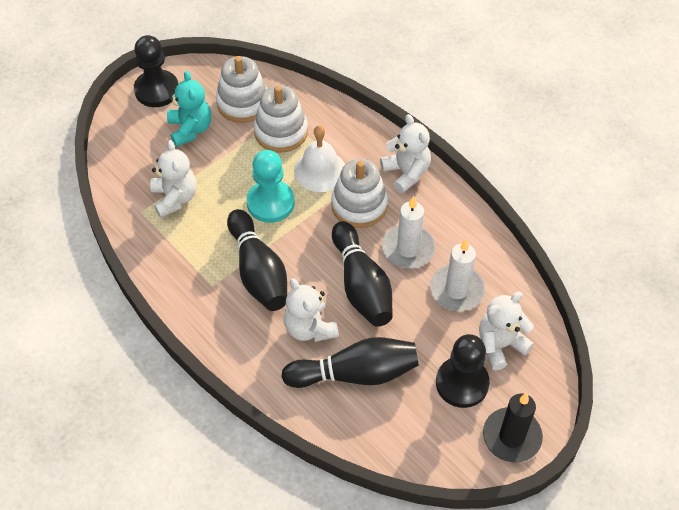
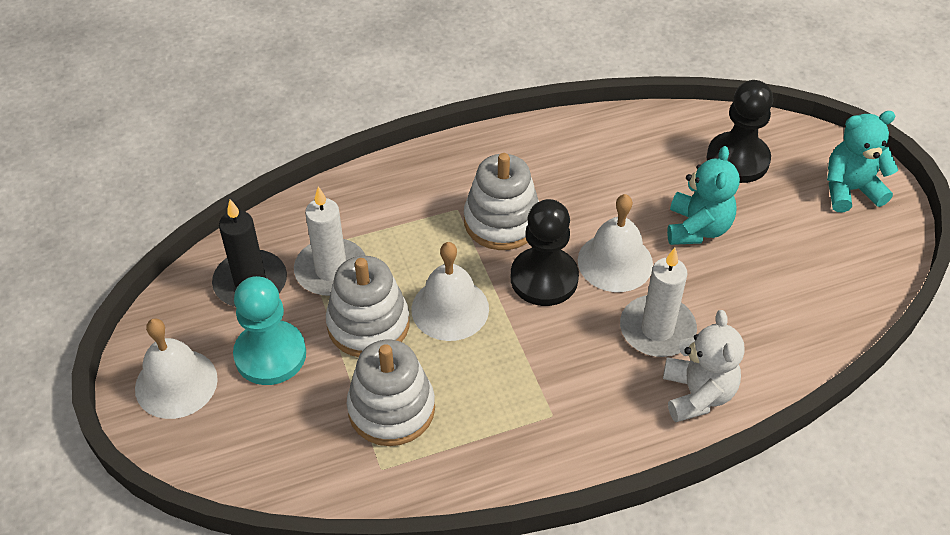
black bowling pin: 3 -> 0
turquoise teddy bear: 1 -> 2
white bell: 1 -> 3
white teddy bear: 4 -> 1

